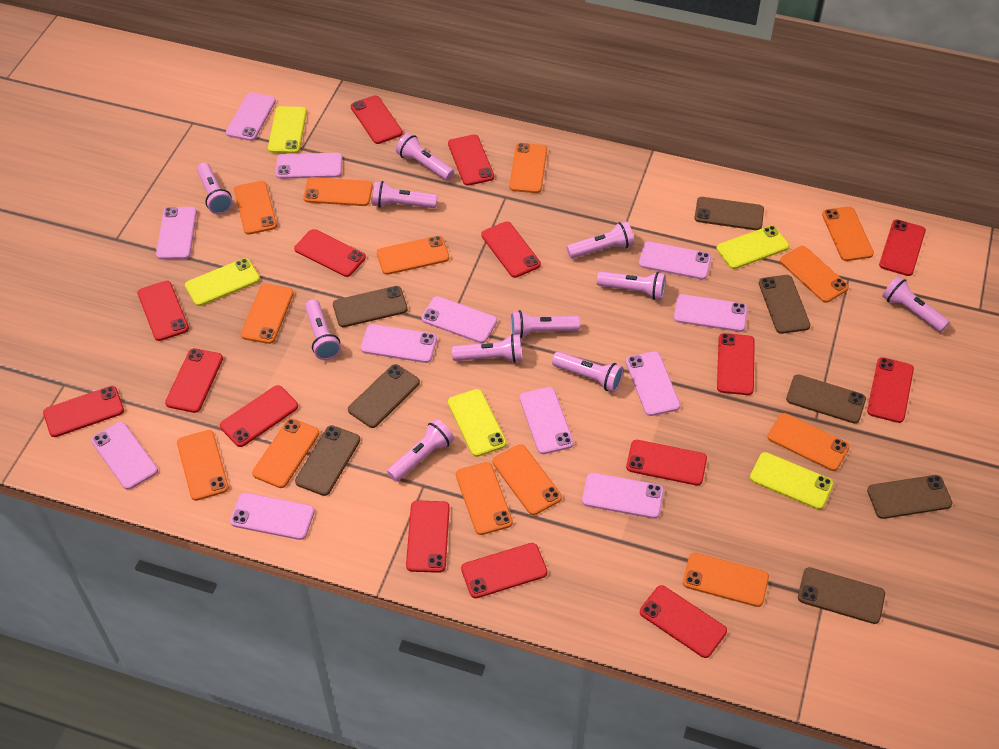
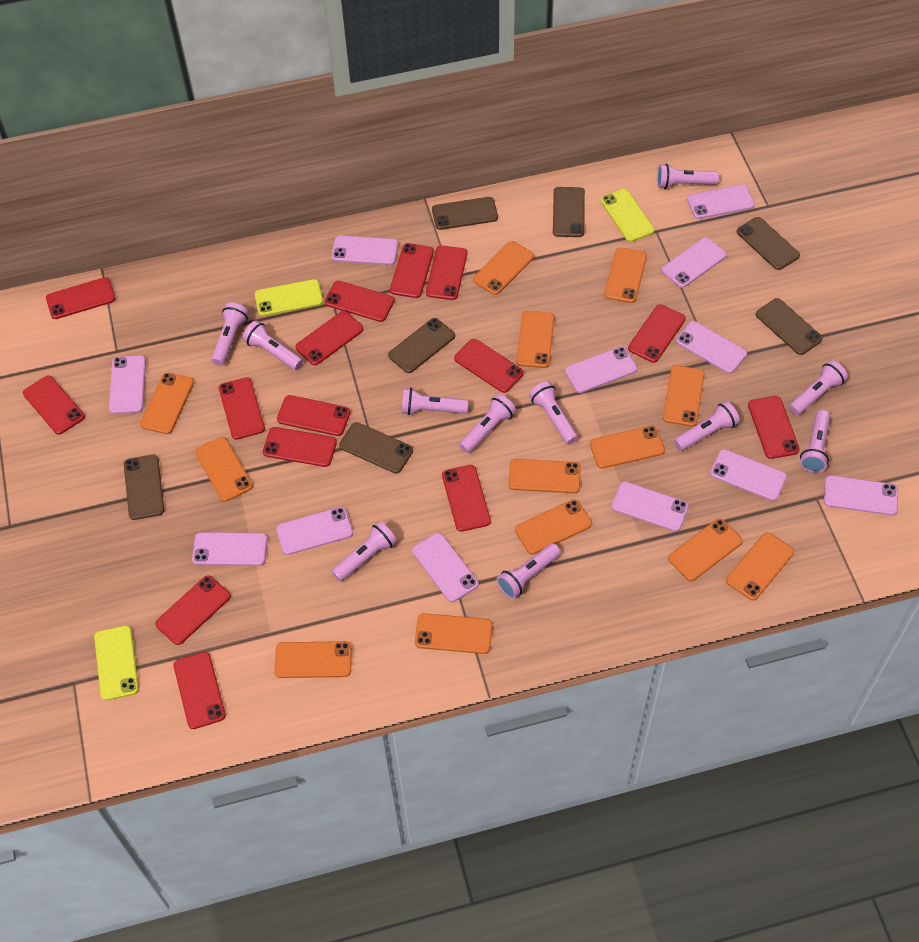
brown phone: 8 -> 7
yellow phone: 5 -> 3

